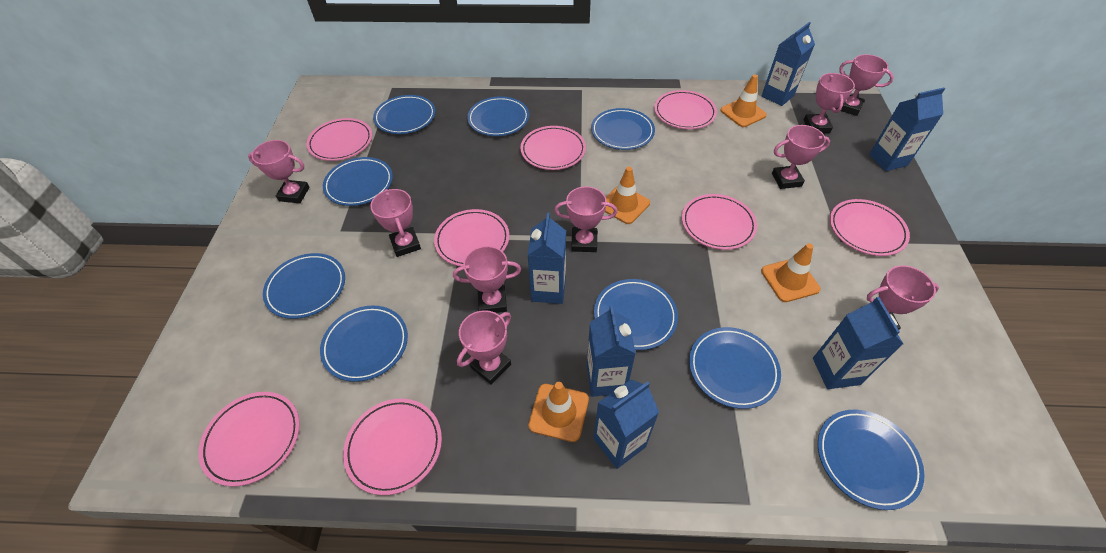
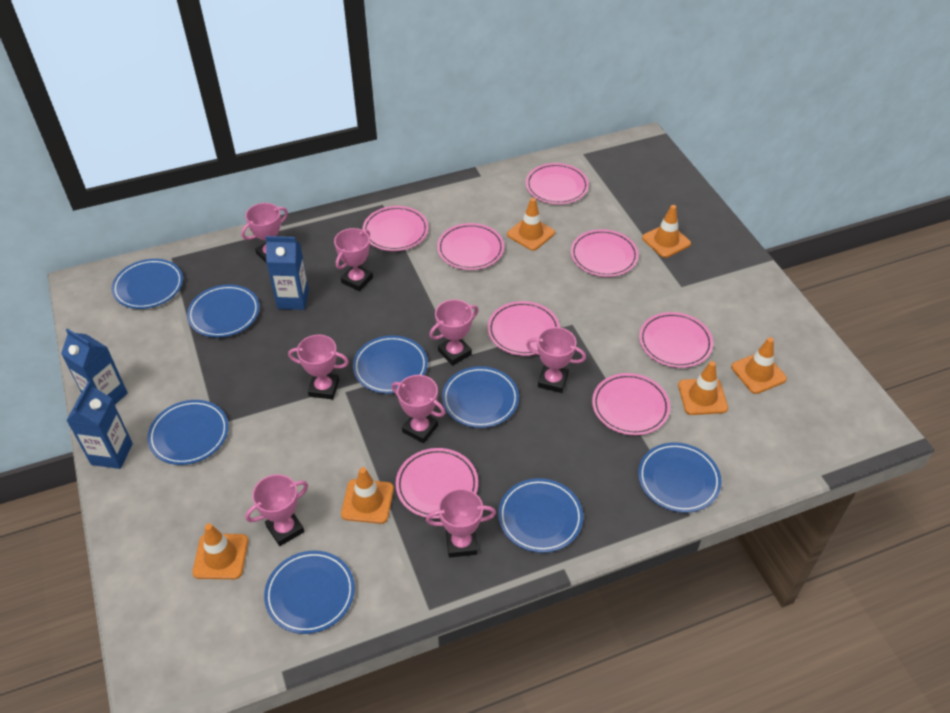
blue carton: 6 -> 3
blue plate: 9 -> 8
orange traffic cone: 4 -> 6
pink trophy: 9 -> 8

